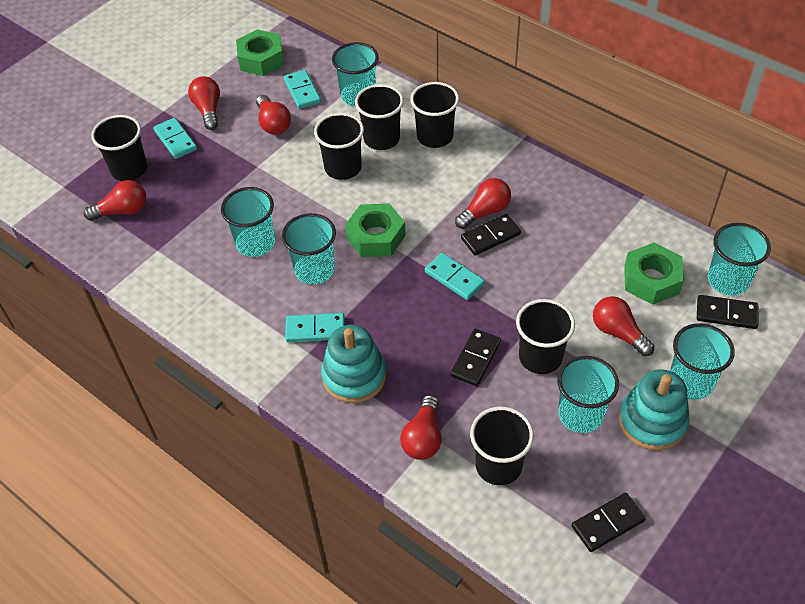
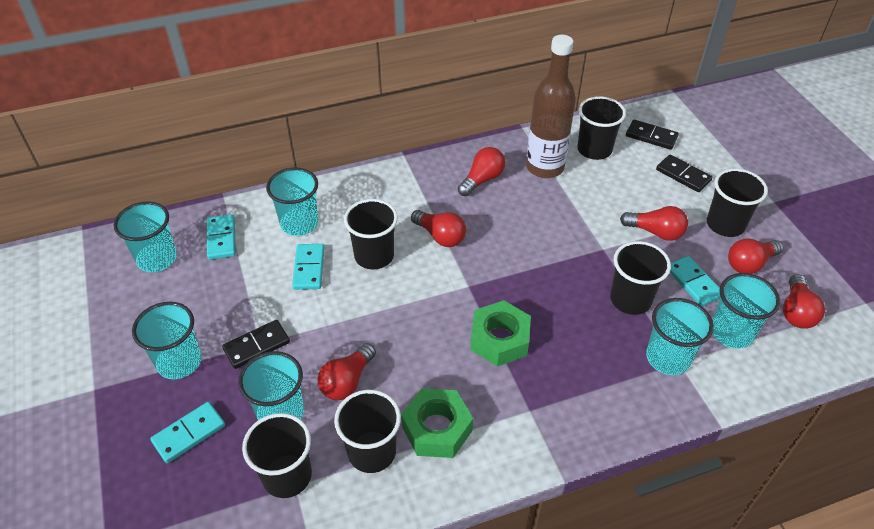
black domino: 4 -> 3
brown bottle: 0 -> 1
green nut: 3 -> 2
turquoise stacking toy: 2 -> 0

